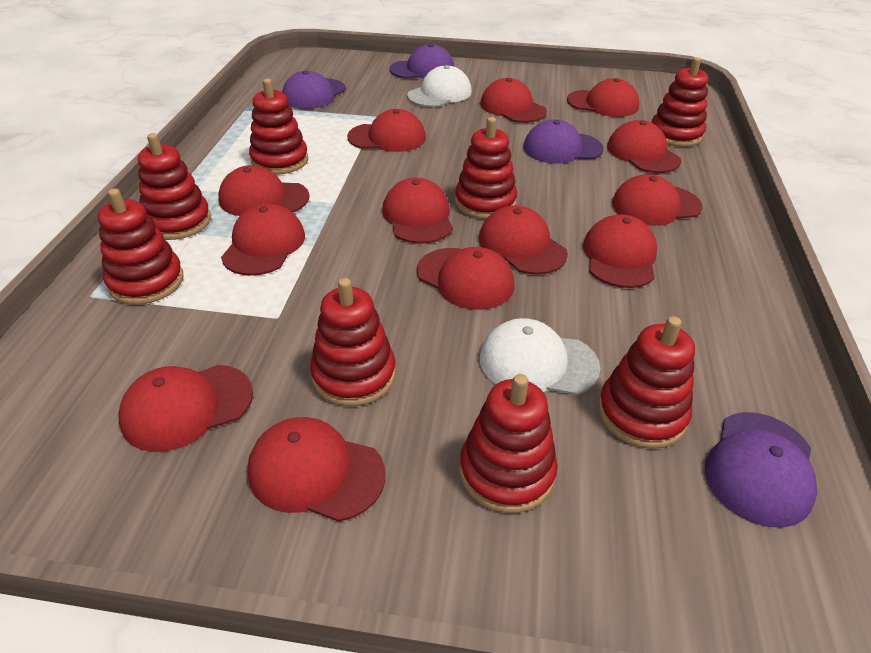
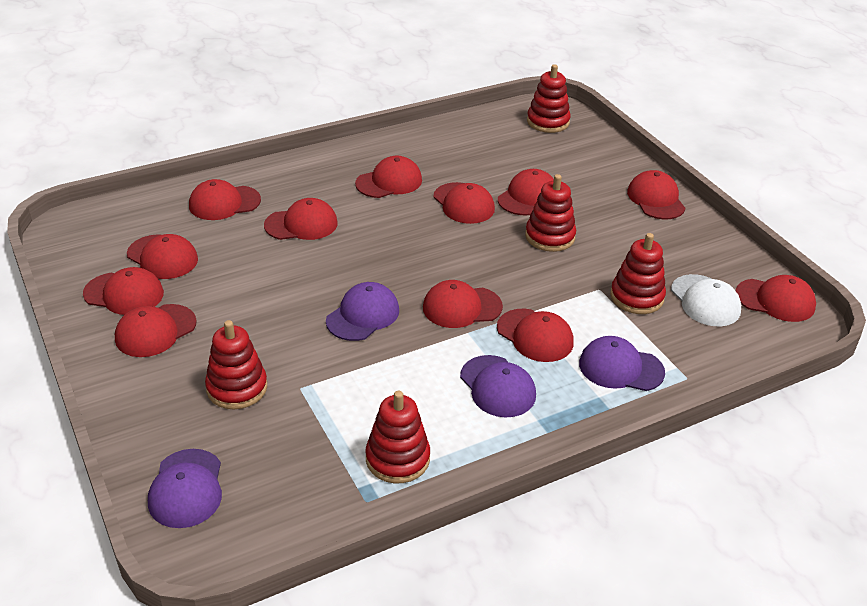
red cap: 13 -> 12
red stacking toy: 8 -> 5
white cap: 2 -> 1

